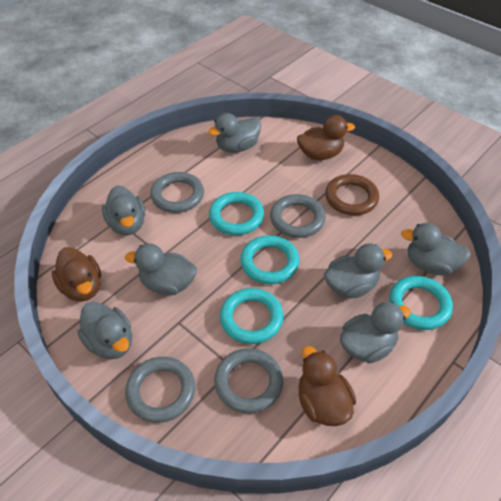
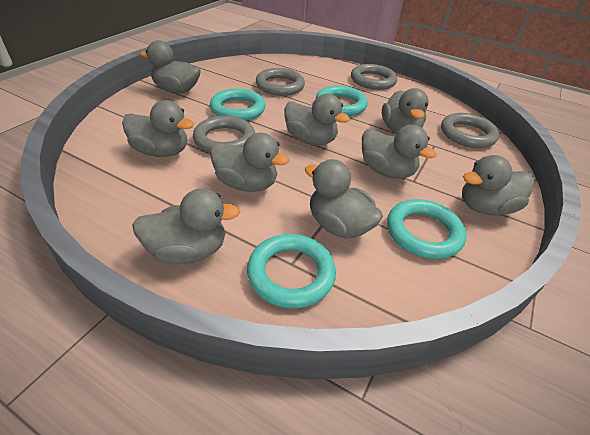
brown duck: 3 -> 0
brown ring: 1 -> 0
grey duck: 7 -> 9

